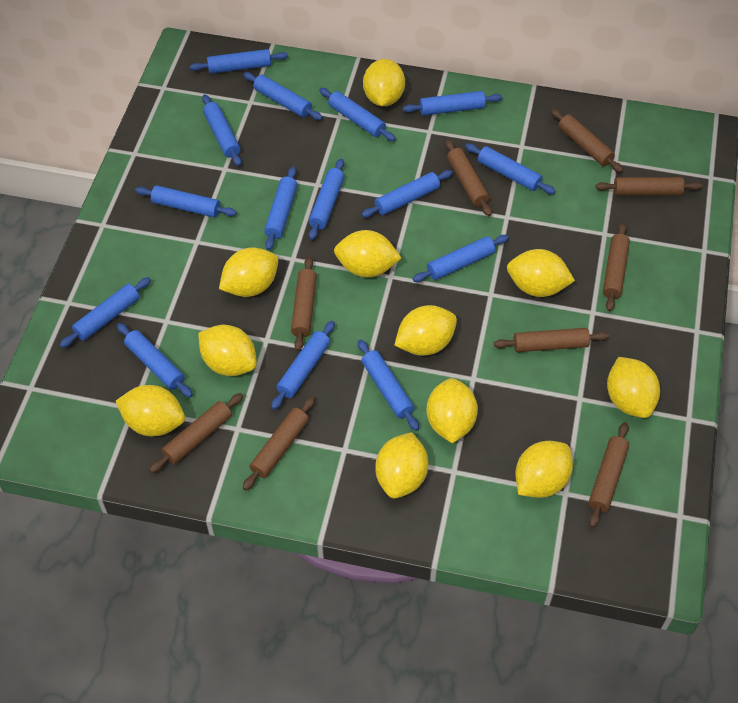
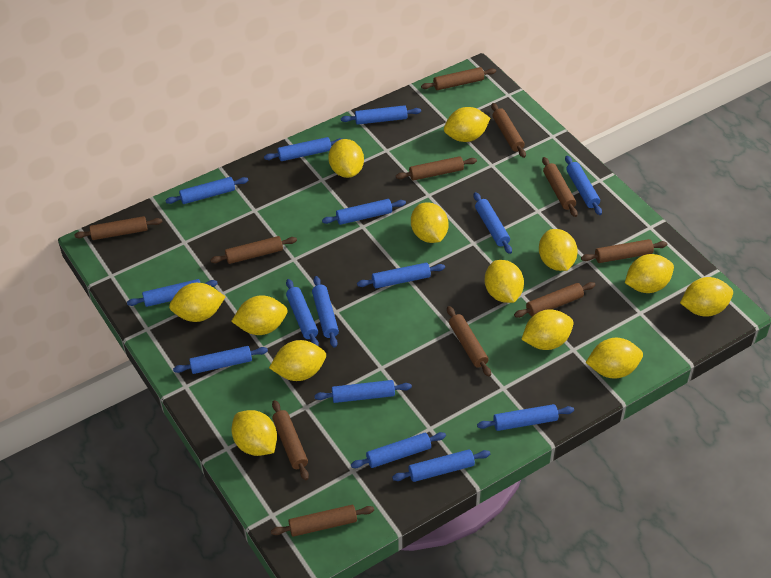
brown rolling pin: 9 -> 11
yellow lemon: 11 -> 13

